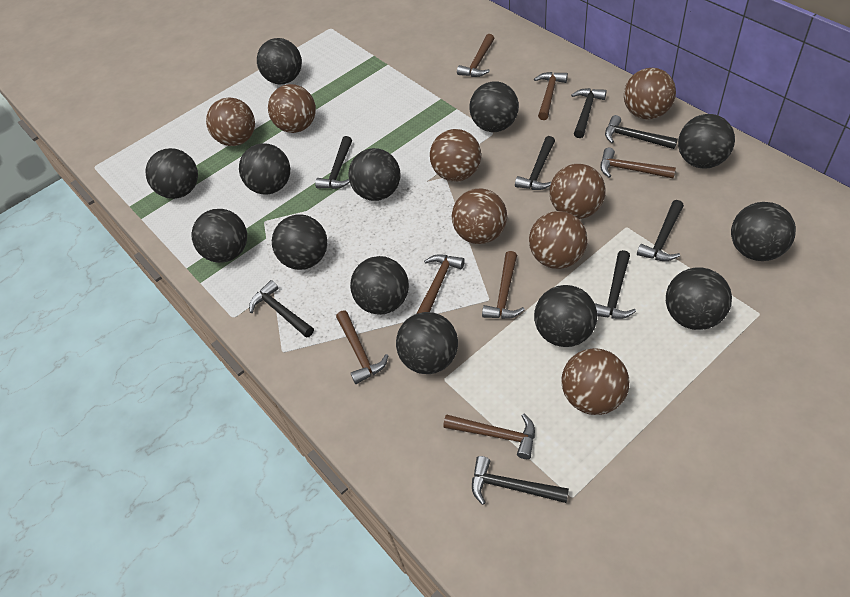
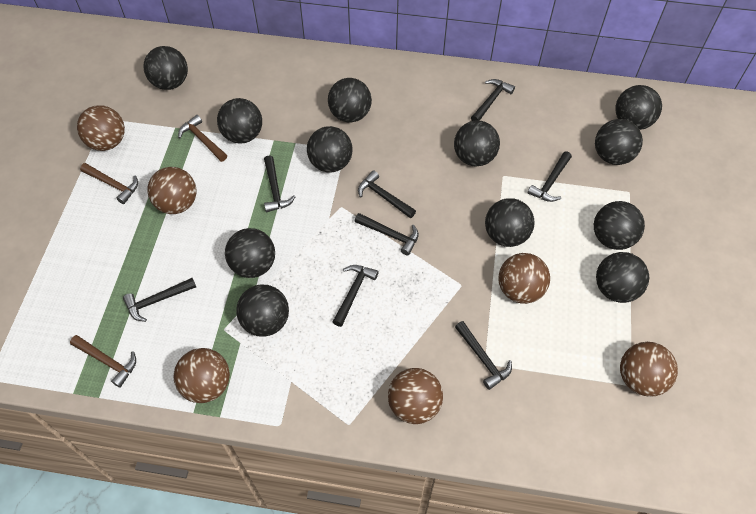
black ball: 13 -> 12
brown ball: 8 -> 6
brown hammer: 7 -> 3

